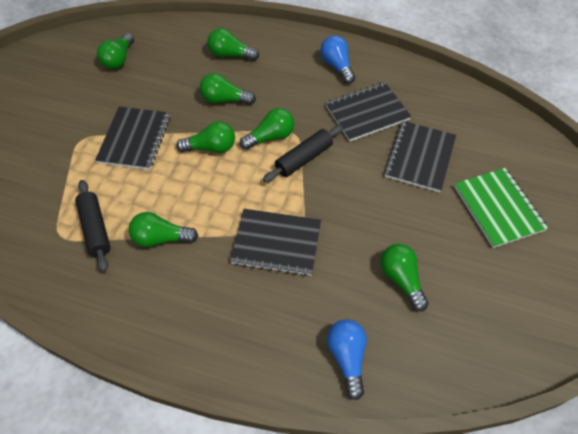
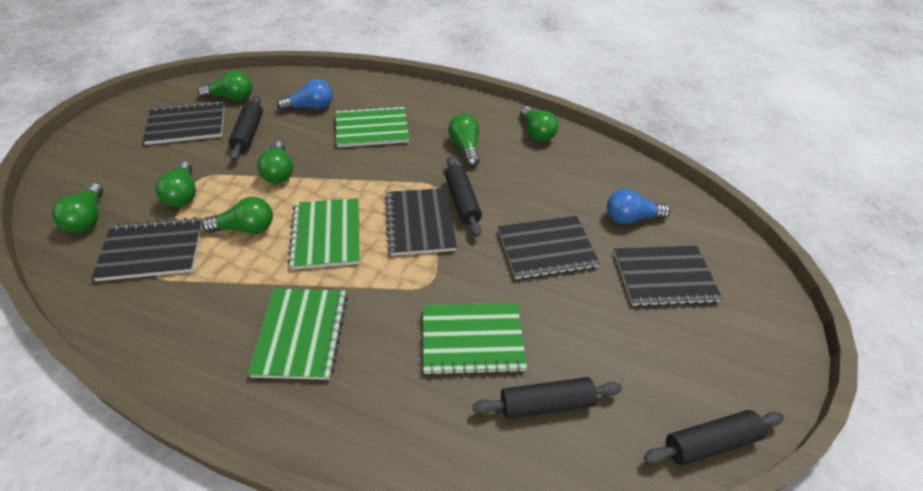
black notebook: 4 -> 5
black rolling pin: 2 -> 4
green notebook: 1 -> 4

